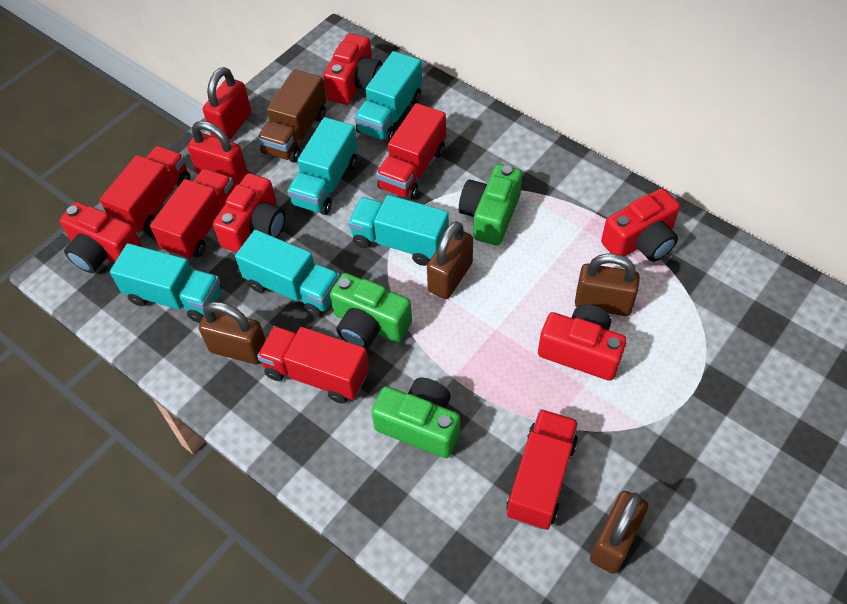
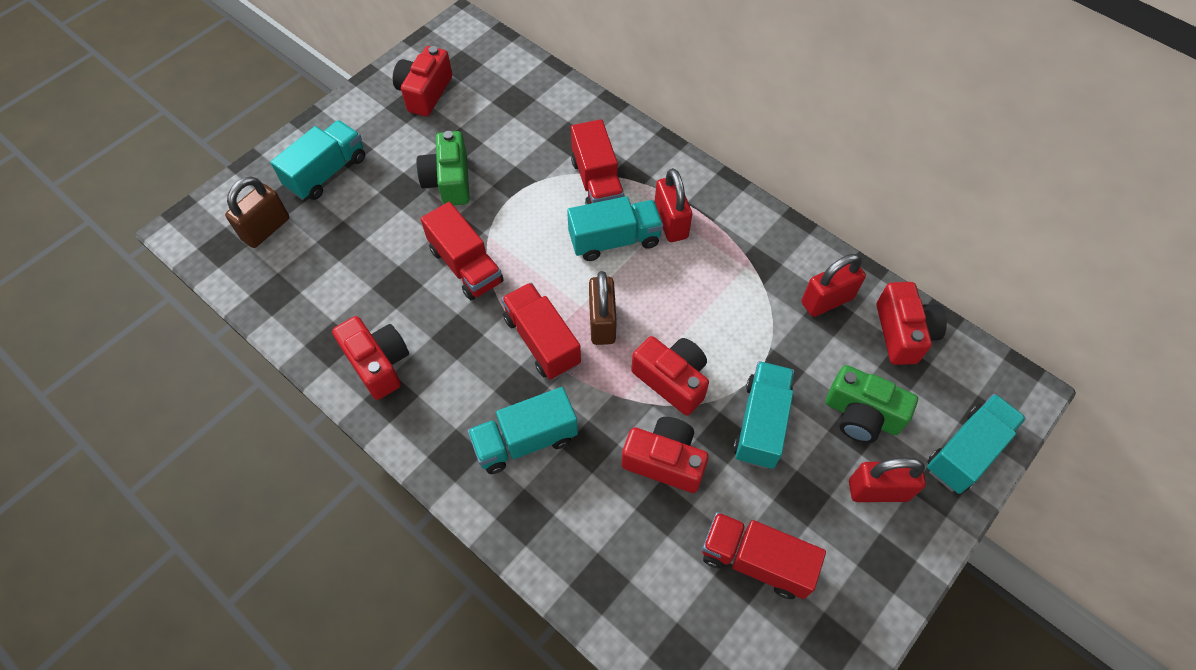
brown padlock: 4 -> 2
brown truck: 1 -> 0
green camera: 3 -> 2
red padlock: 2 -> 3
red truck: 5 -> 4

